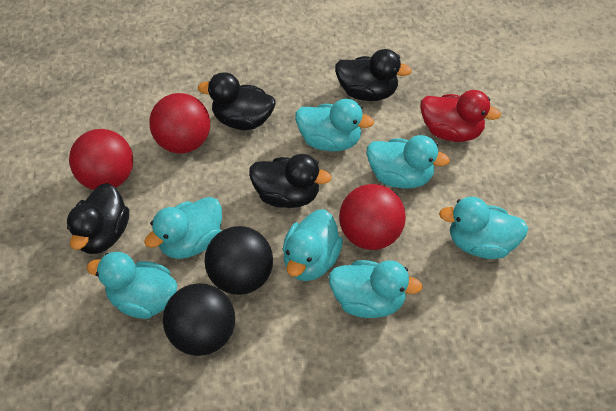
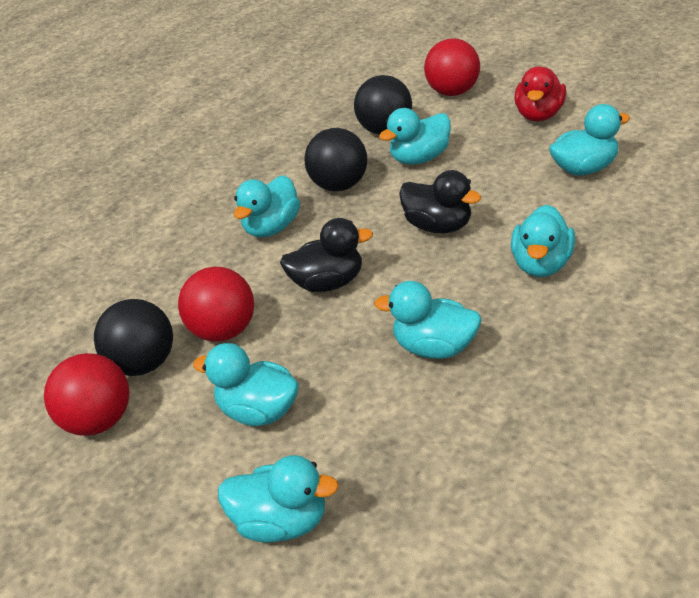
black ball: 2 -> 3
black duck: 4 -> 2

